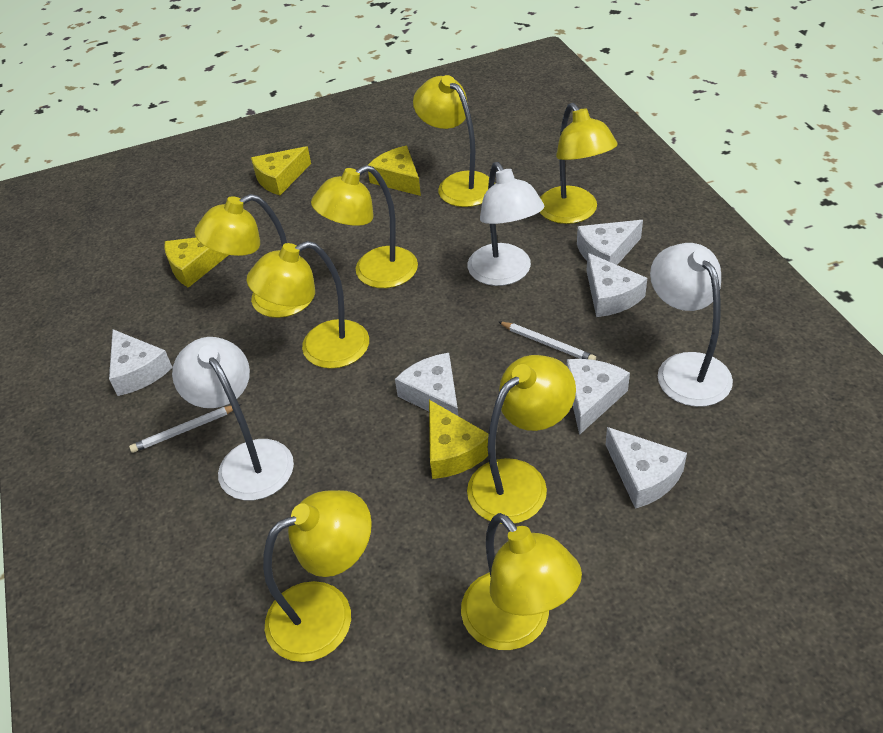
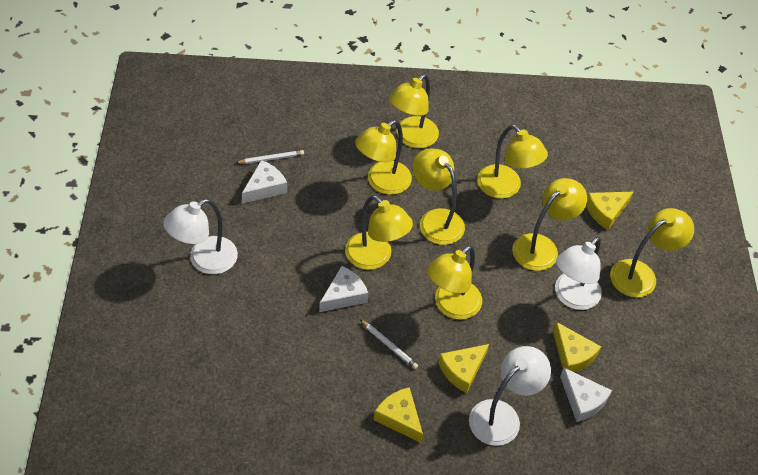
white cheese: 6 -> 3

